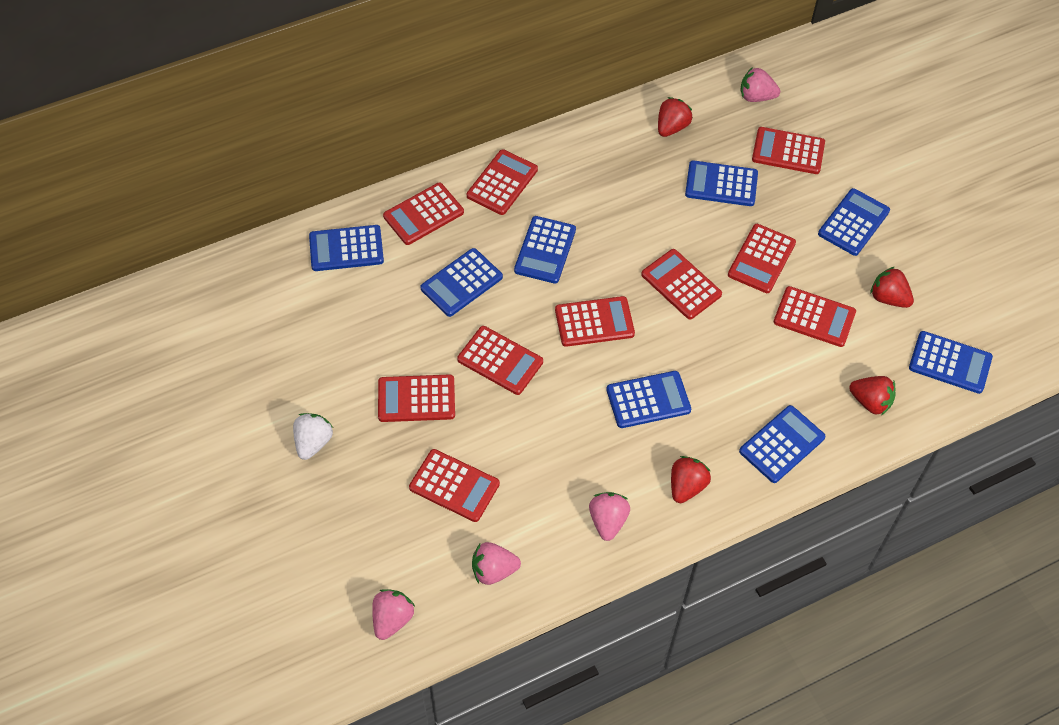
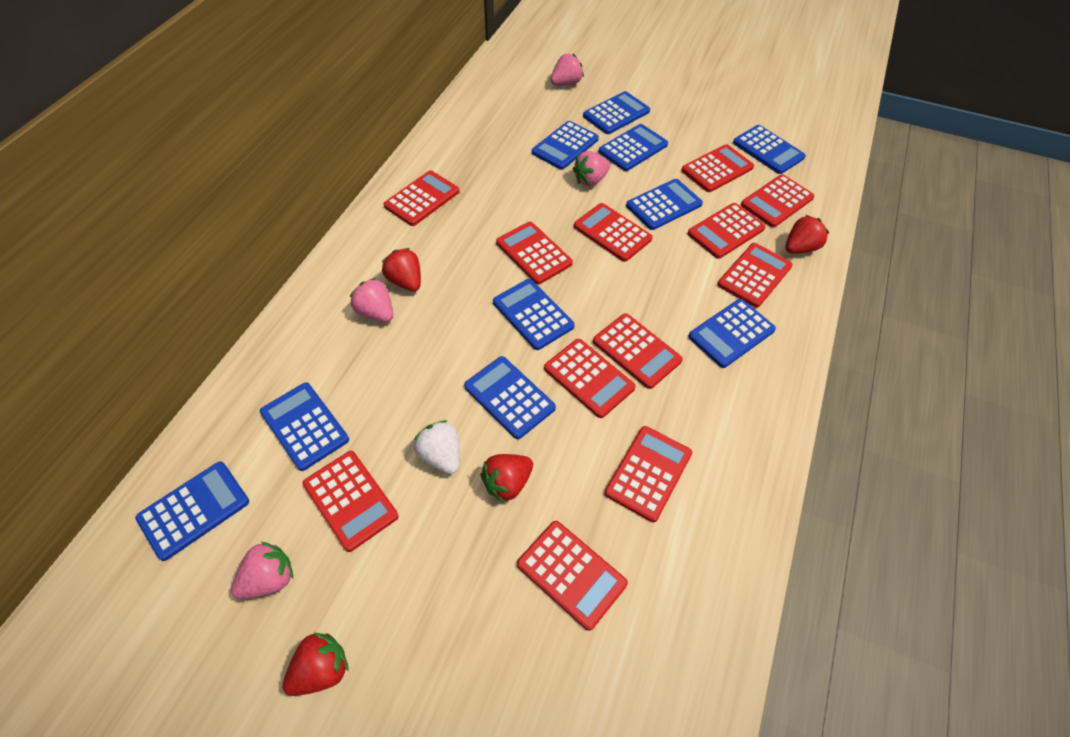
blue calculator: 8 -> 10
red calculator: 10 -> 12

